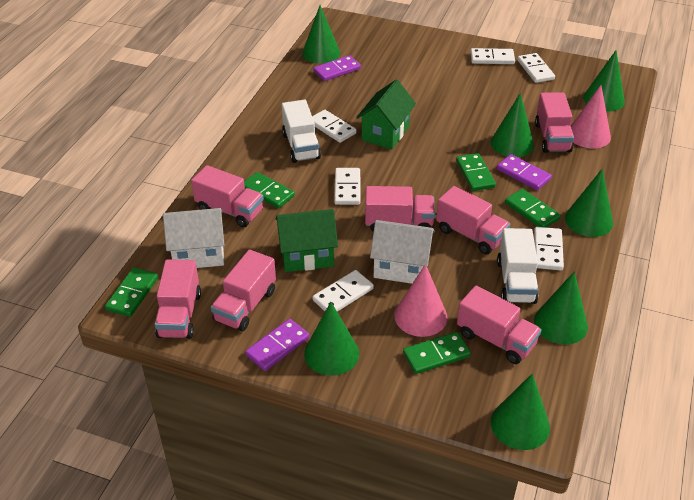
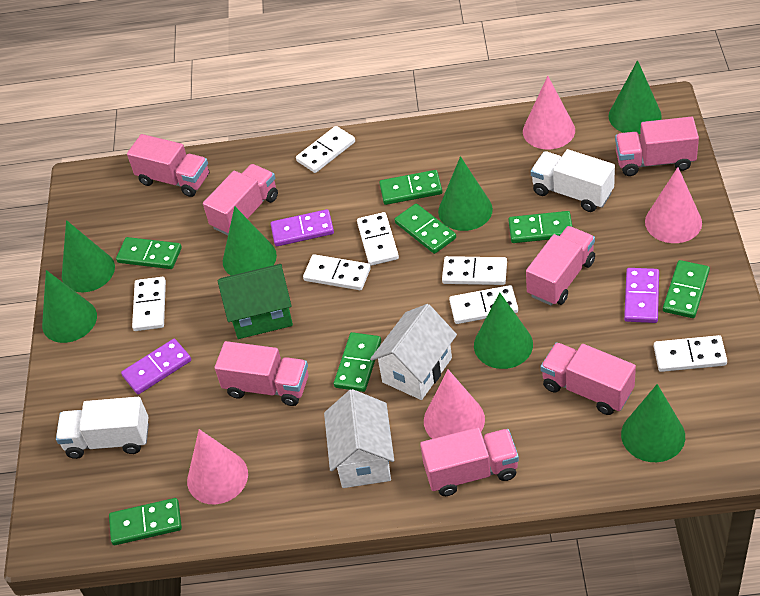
green domino: 5 -> 7
green house: 2 -> 1
pink cone: 2 -> 4
white domino: 6 -> 7

